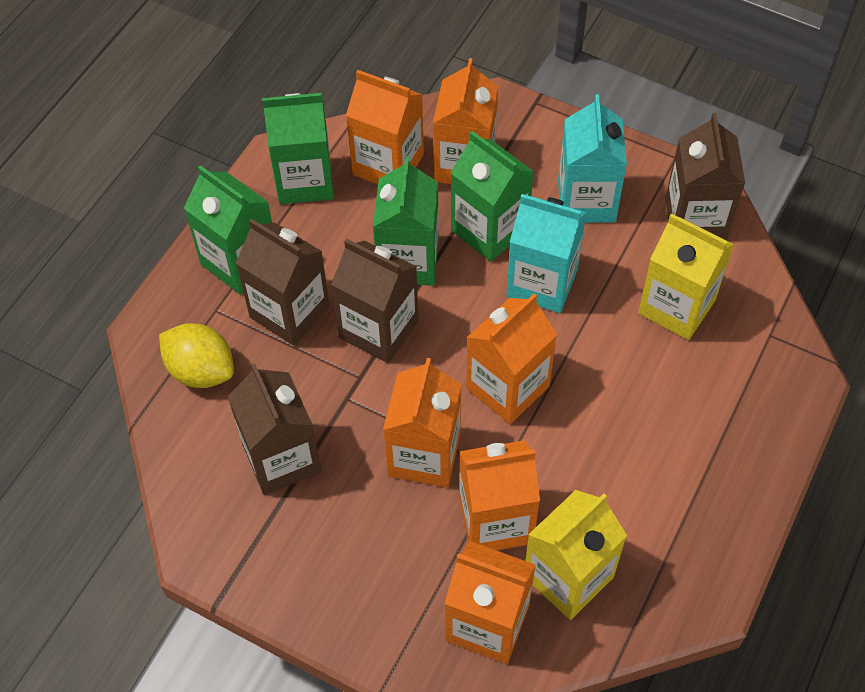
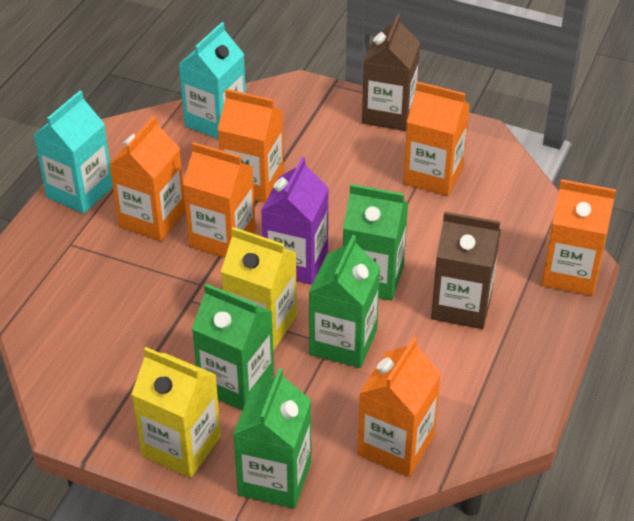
brown carton: 4 -> 2
purple carton: 0 -> 1
yellow lemon: 1 -> 0

